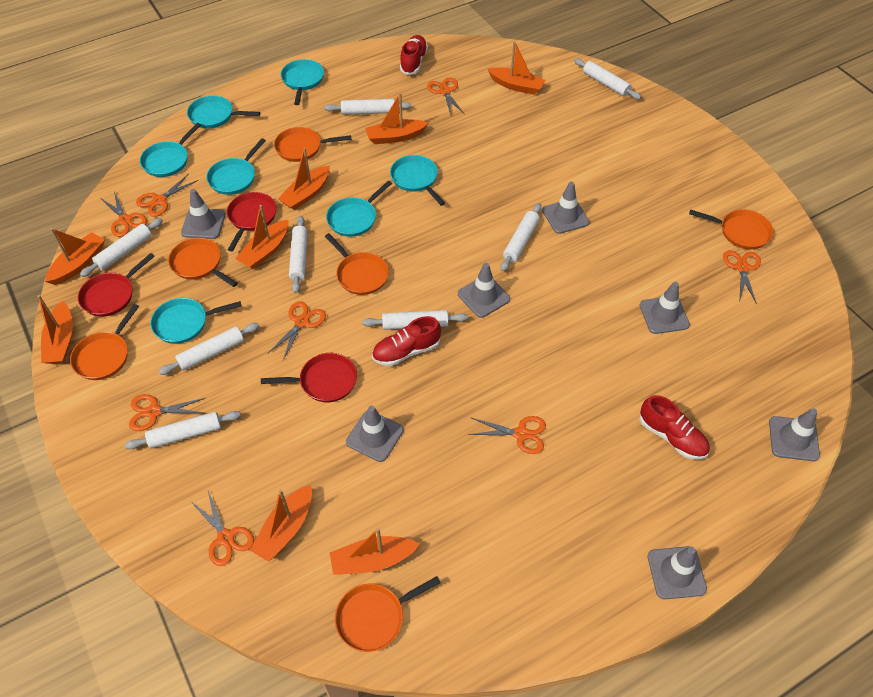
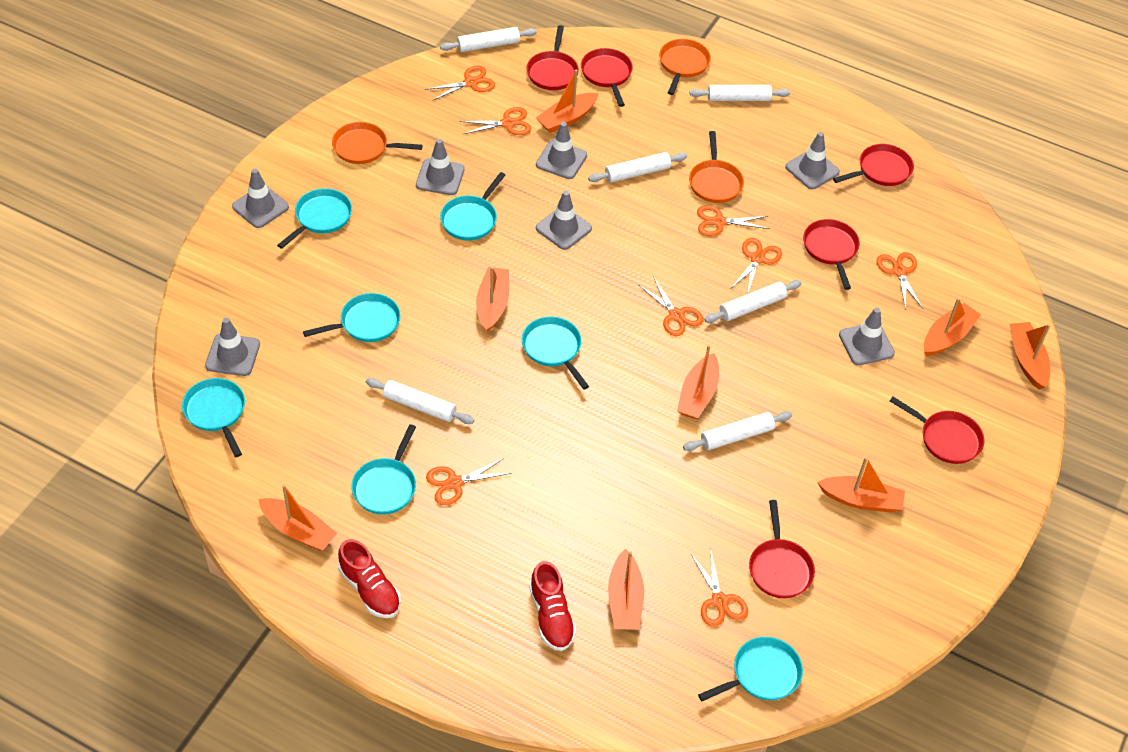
orange pan: 6 -> 3
red pan: 3 -> 6
red shoe: 3 -> 2
white rolling pin: 8 -> 6

